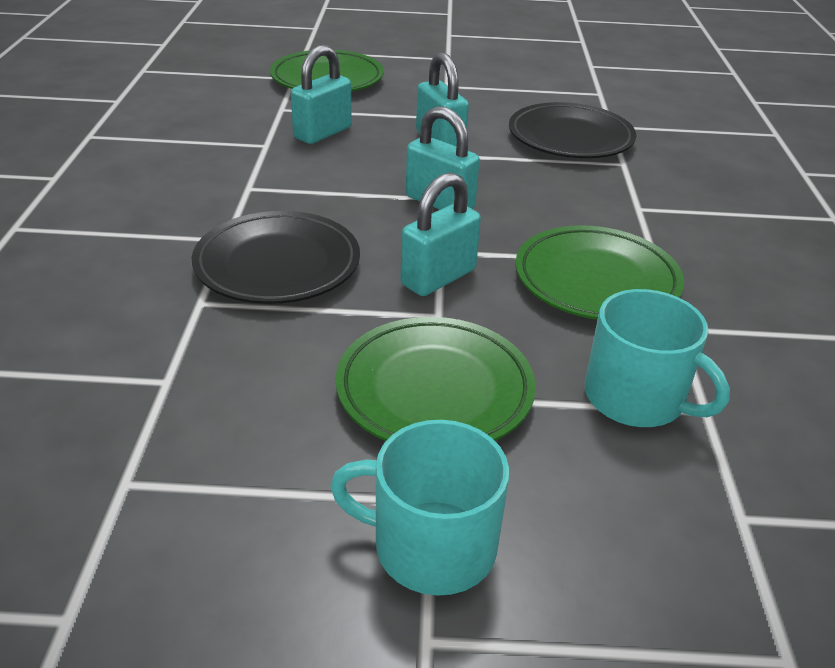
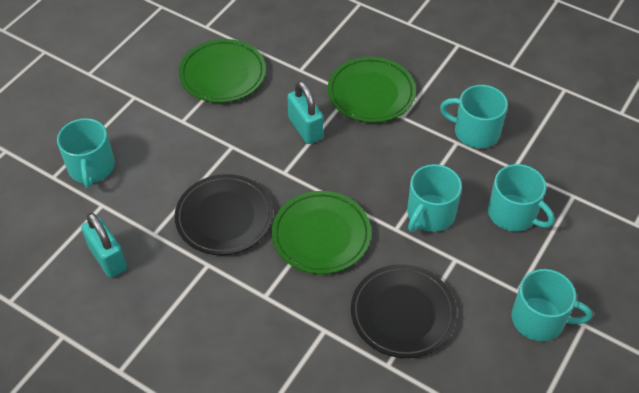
turquoise mug: 2 -> 5
turquoise padlock: 4 -> 2

